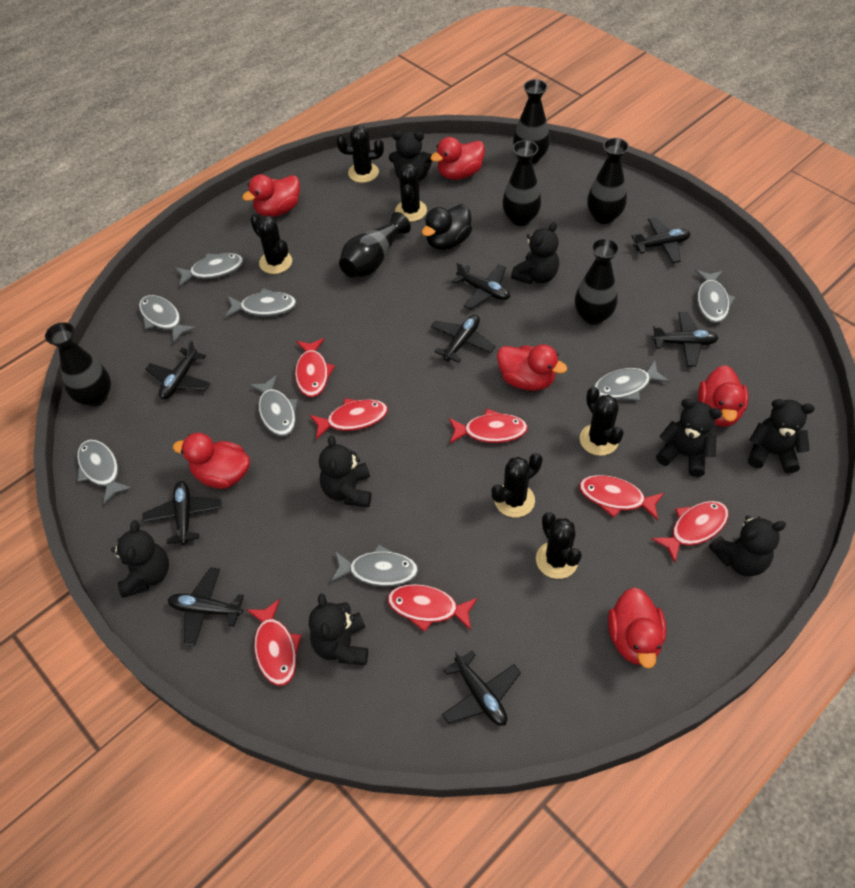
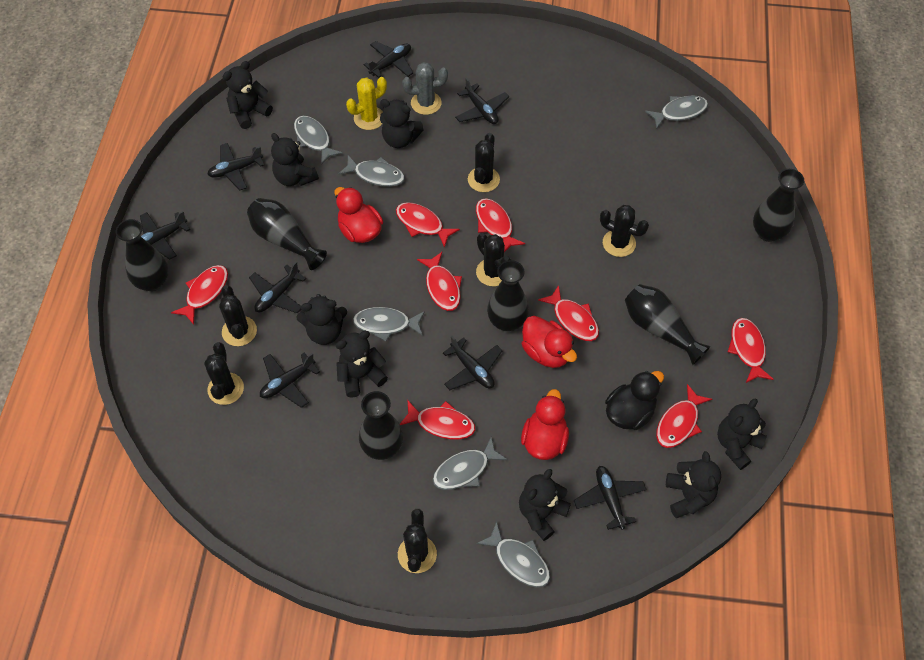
grey cactus: 0 -> 1
grey fish: 8 -> 6
red duck: 6 -> 3
red fish: 7 -> 8
yellow cactus: 0 -> 1

